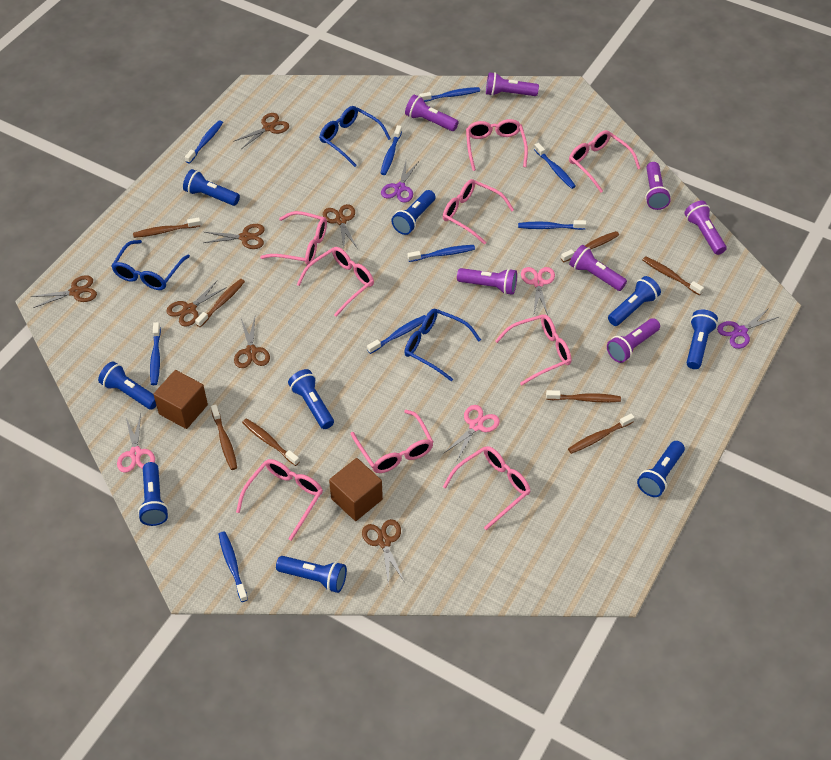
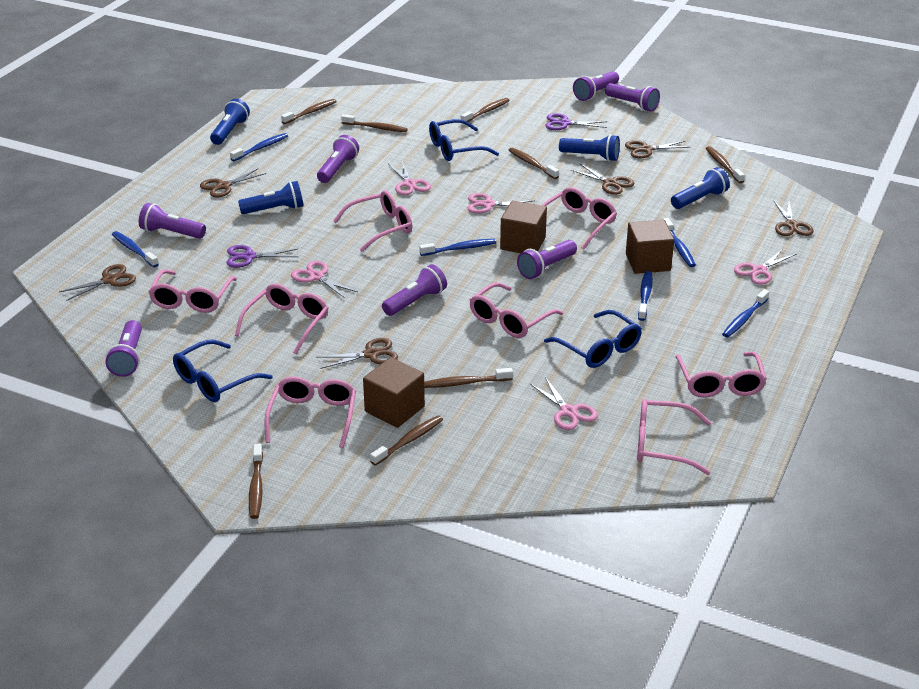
blue flashlight: 9 -> 4
blue toothbrush: 9 -> 6
brown cube: 2 -> 3
brown scissors: 7 -> 6
pink glasses: 9 -> 8
pink scissors: 3 -> 5

